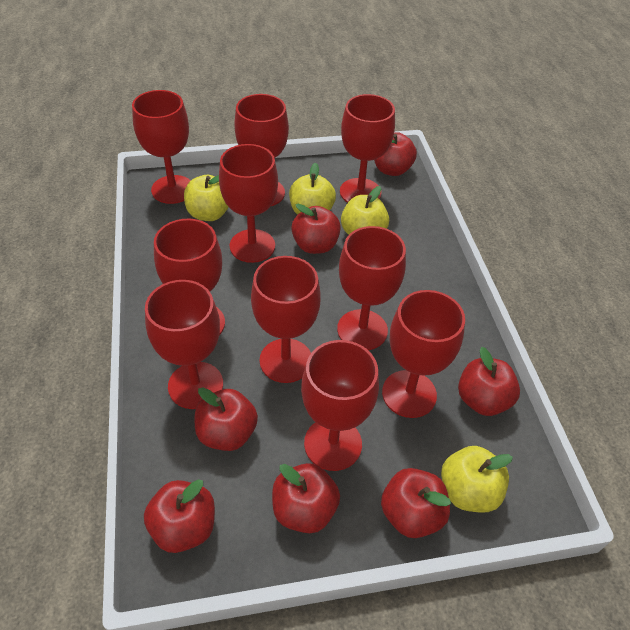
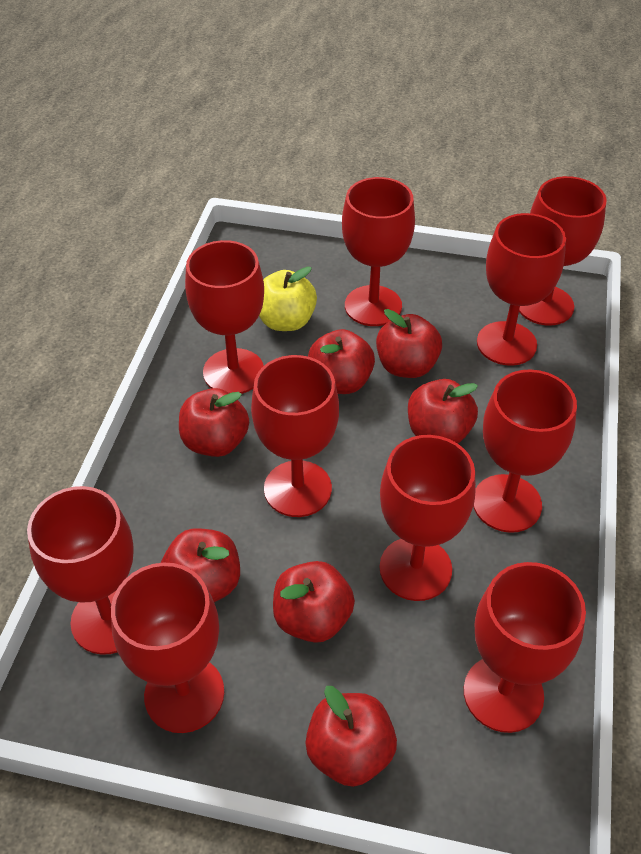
yellow apple: 4 -> 1

